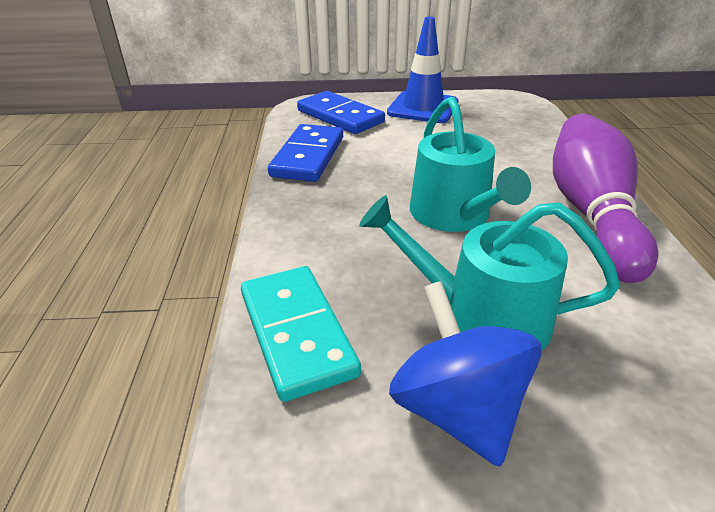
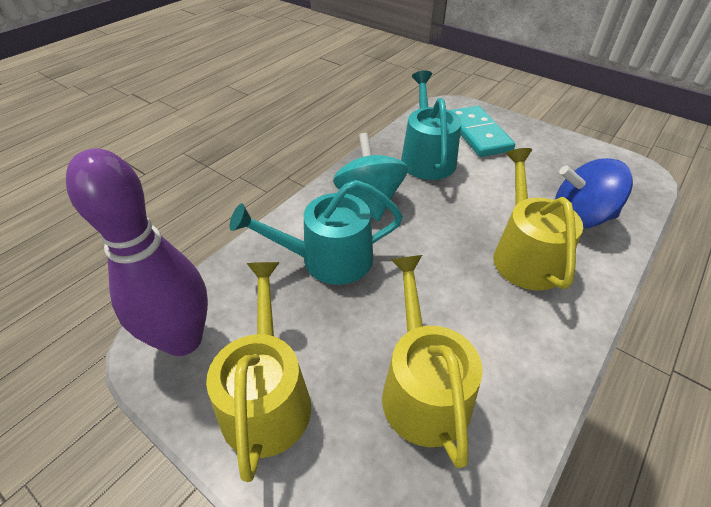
blue domino: 2 -> 0
blue traffic cone: 1 -> 0
turquoise spinning top: 0 -> 1
yellow watering can: 0 -> 3

